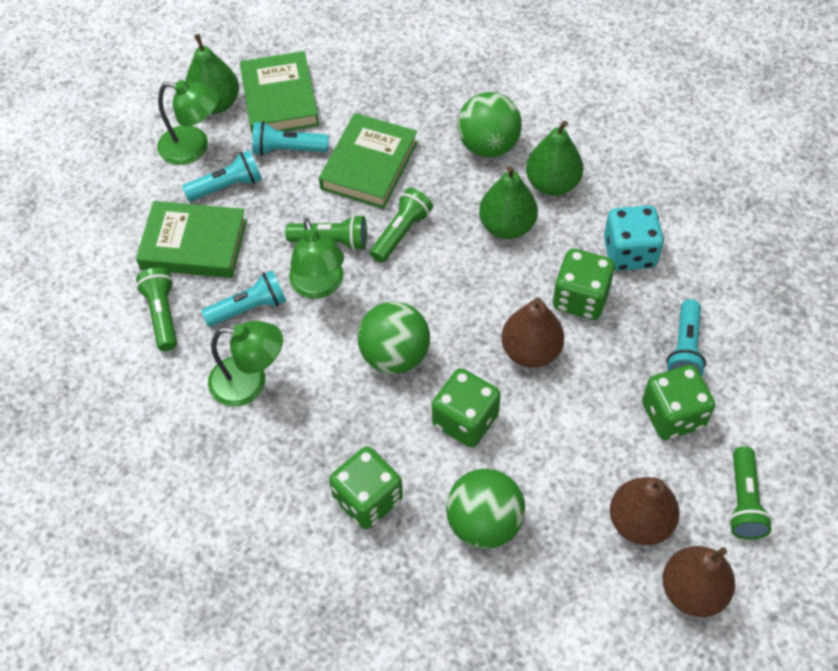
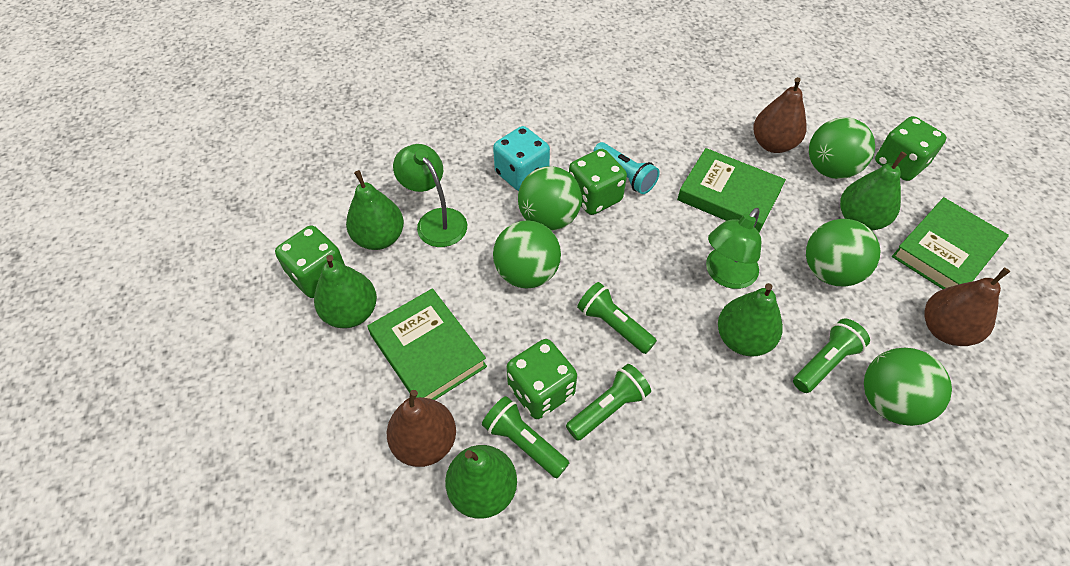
green ball: 3 -> 5
green lamp: 3 -> 2
green pear: 3 -> 5
turquoise flashlight: 4 -> 1

